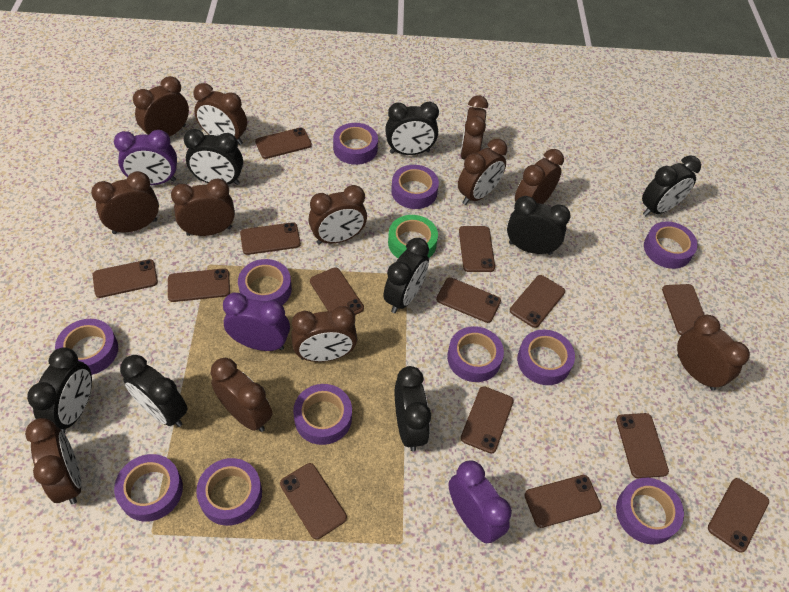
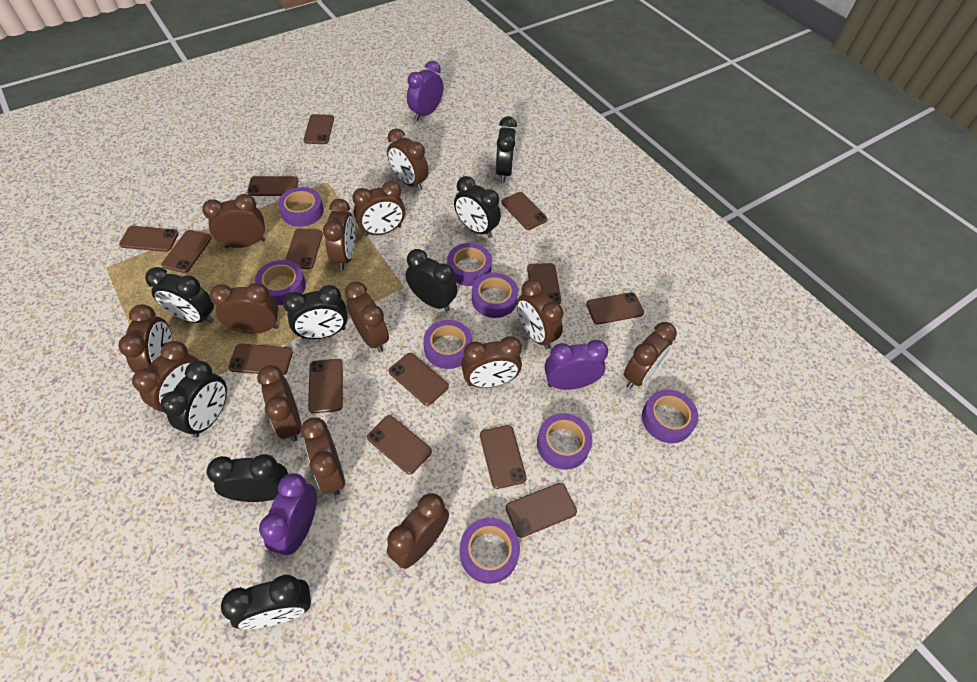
brown clock: 12 -> 14
green tape: 1 -> 0
purple tape: 11 -> 8

